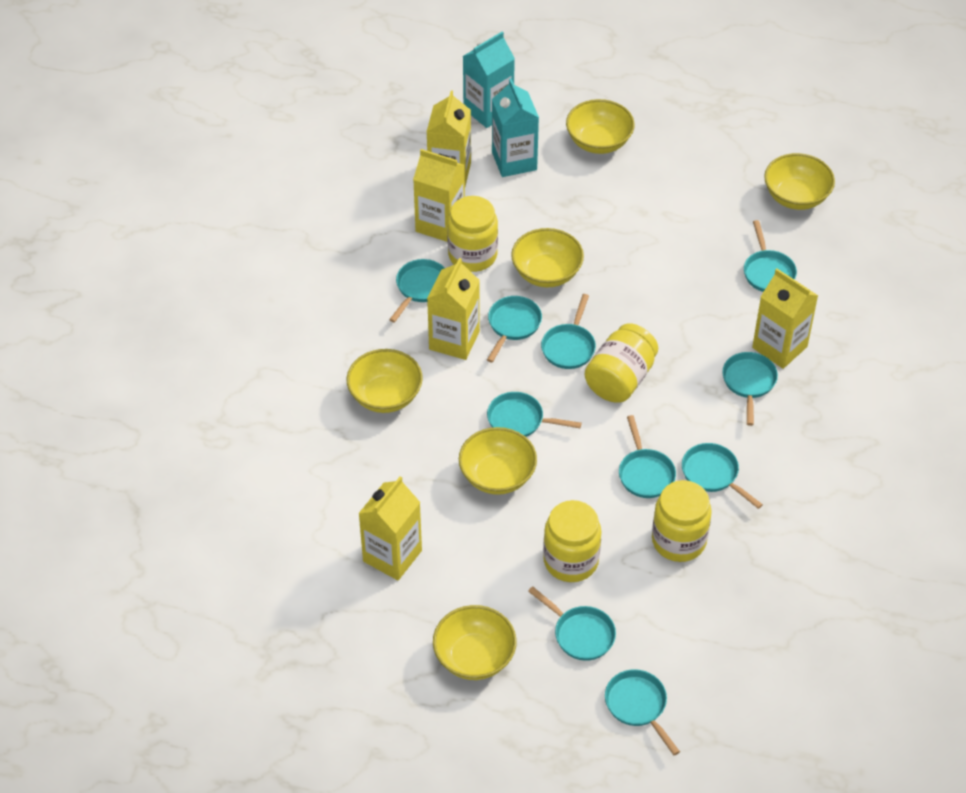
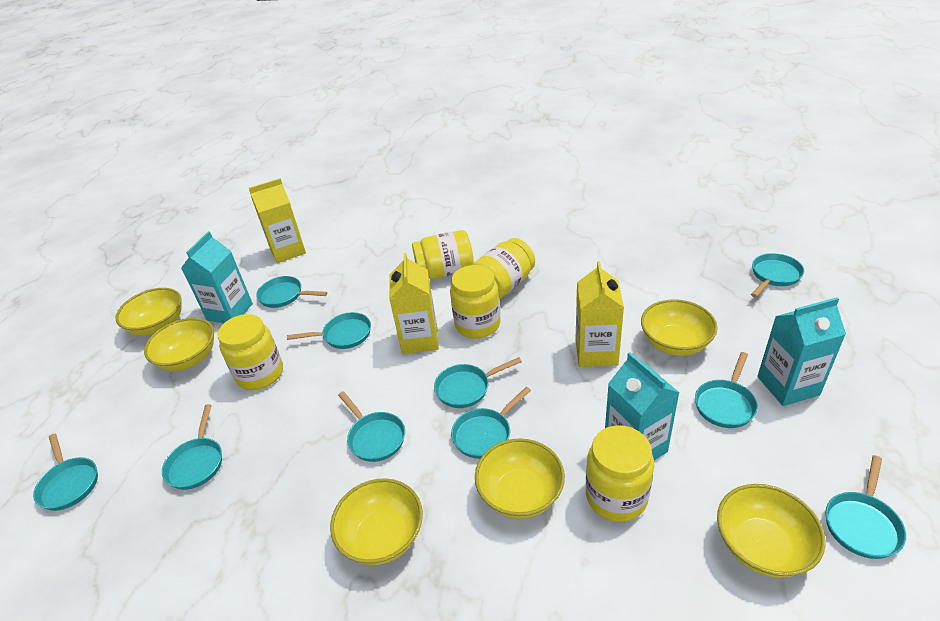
turquoise carton: 2 -> 3
yellow carton: 5 -> 3
yellow jar: 4 -> 5

